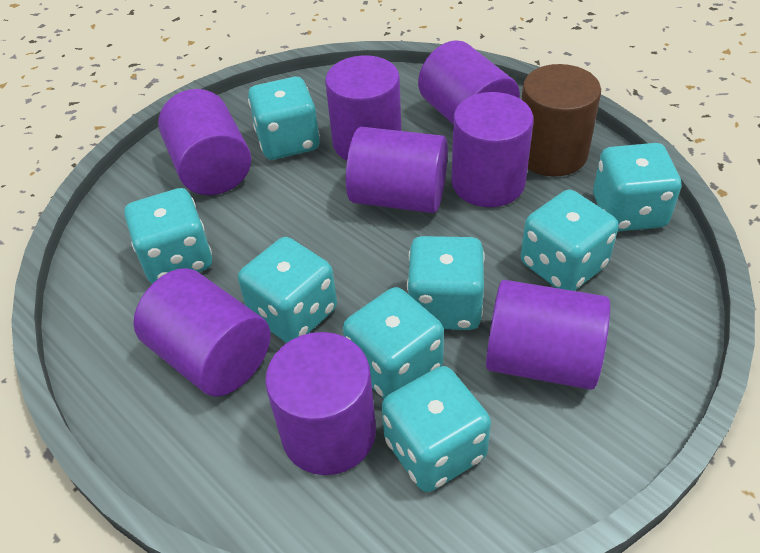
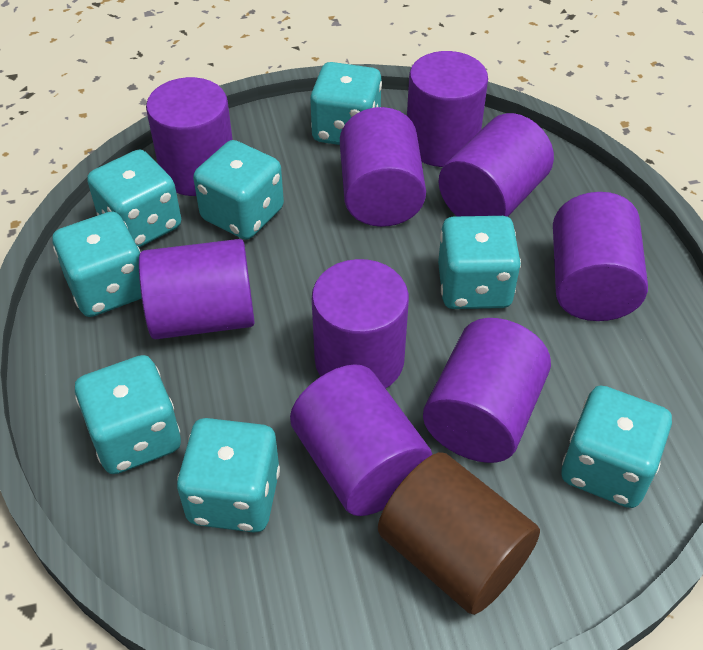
purple cylinder: 8 -> 9

